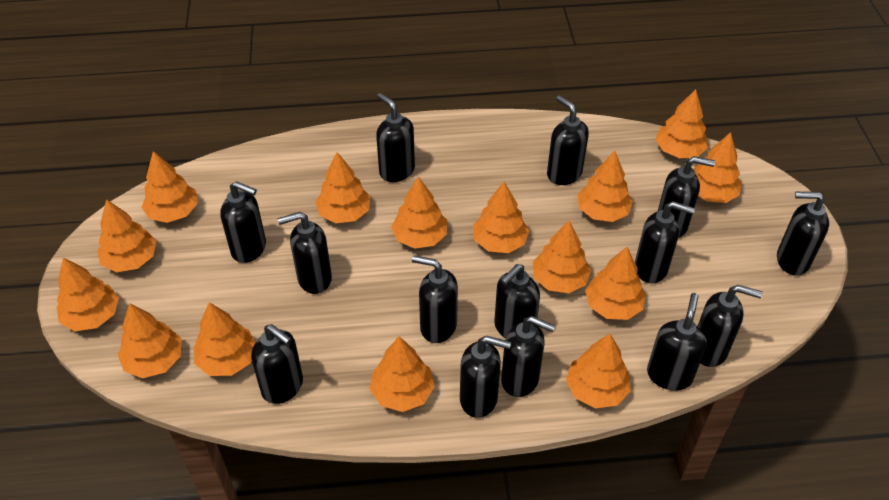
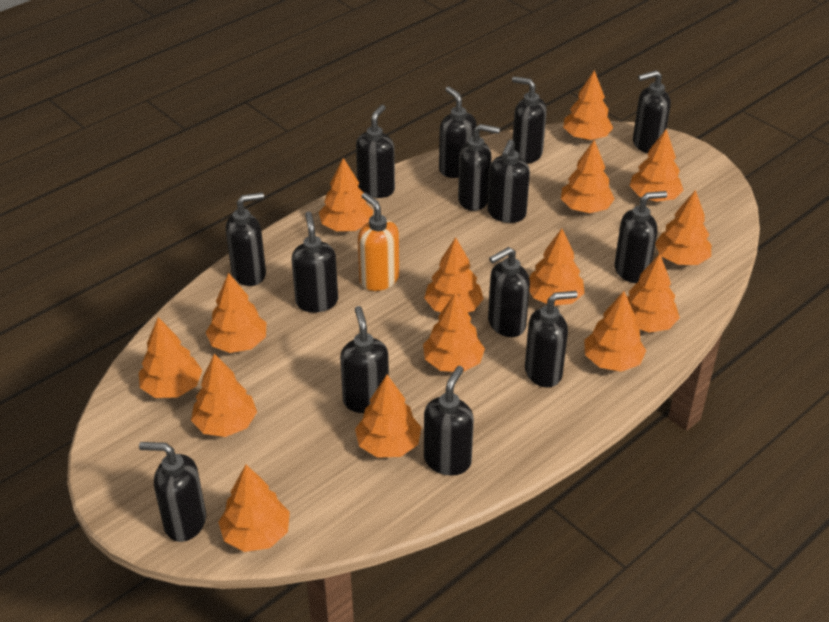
orange soap dispenser: 0 -> 1

